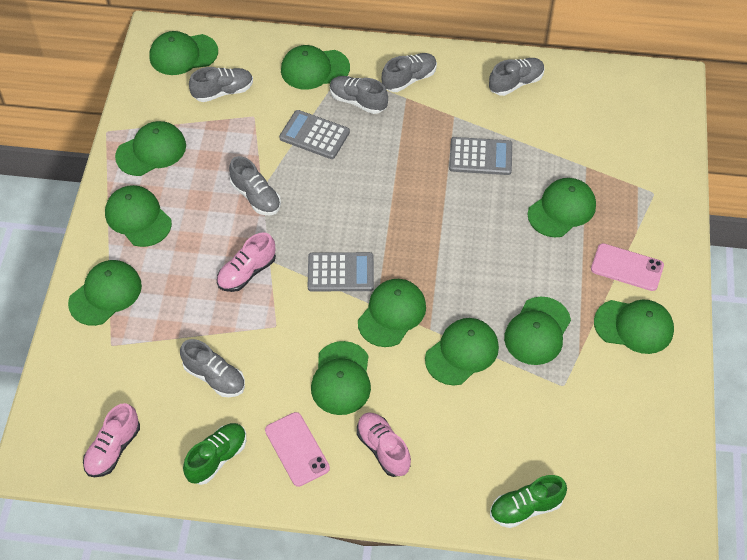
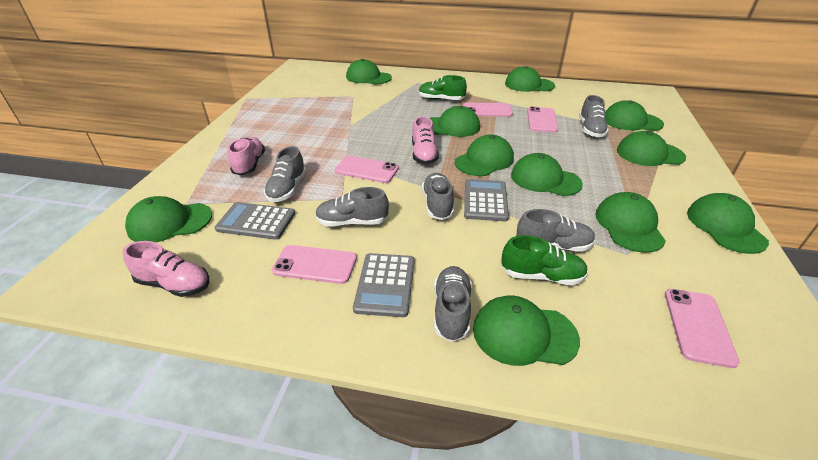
pink phone: 2 -> 5

